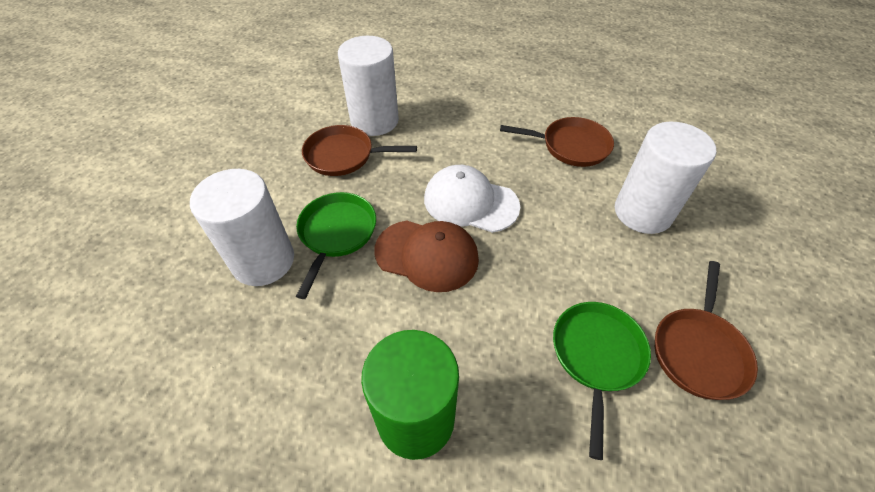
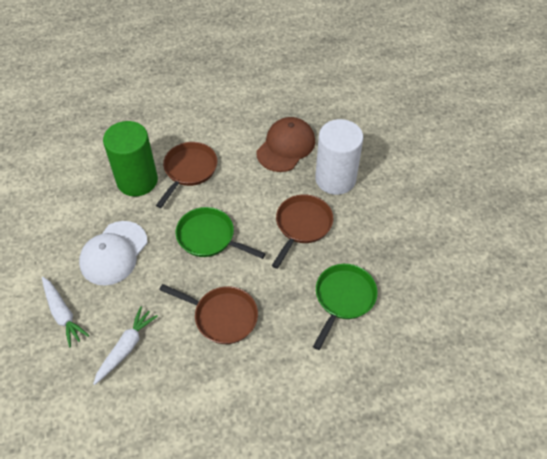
white carrot: 0 -> 2
white cylinder: 3 -> 1

